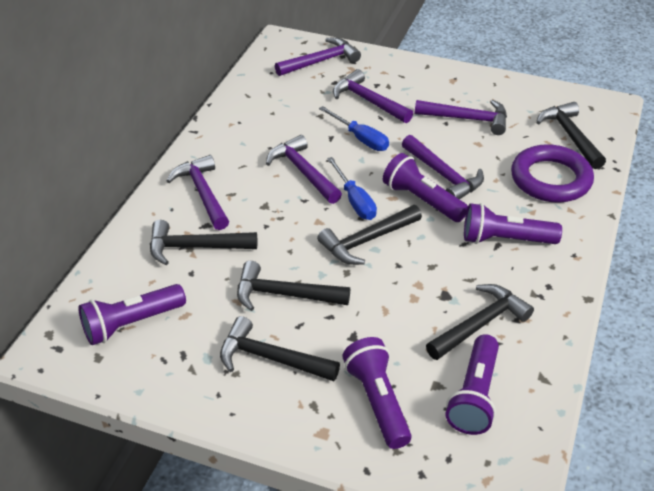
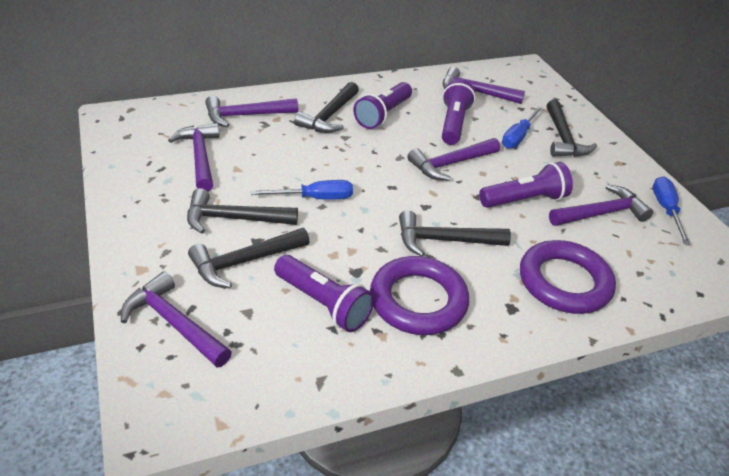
black hammer: 6 -> 5
blue screwdriver: 2 -> 3
purple flashlight: 5 -> 4
purple ring: 1 -> 2

